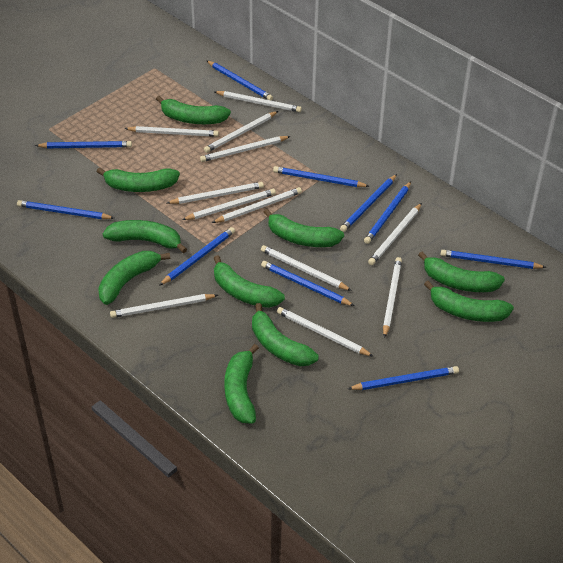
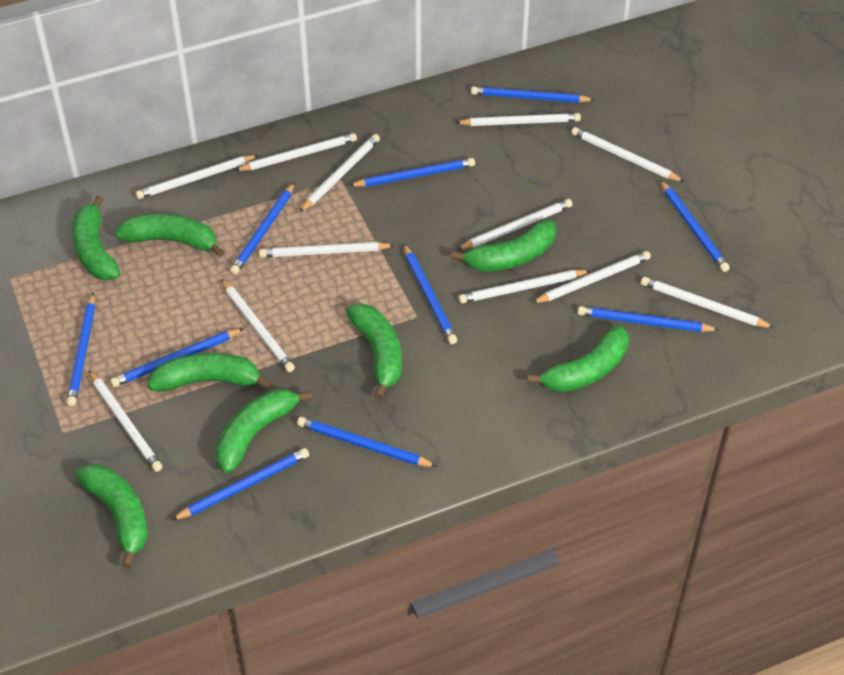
green banana: 10 -> 8

